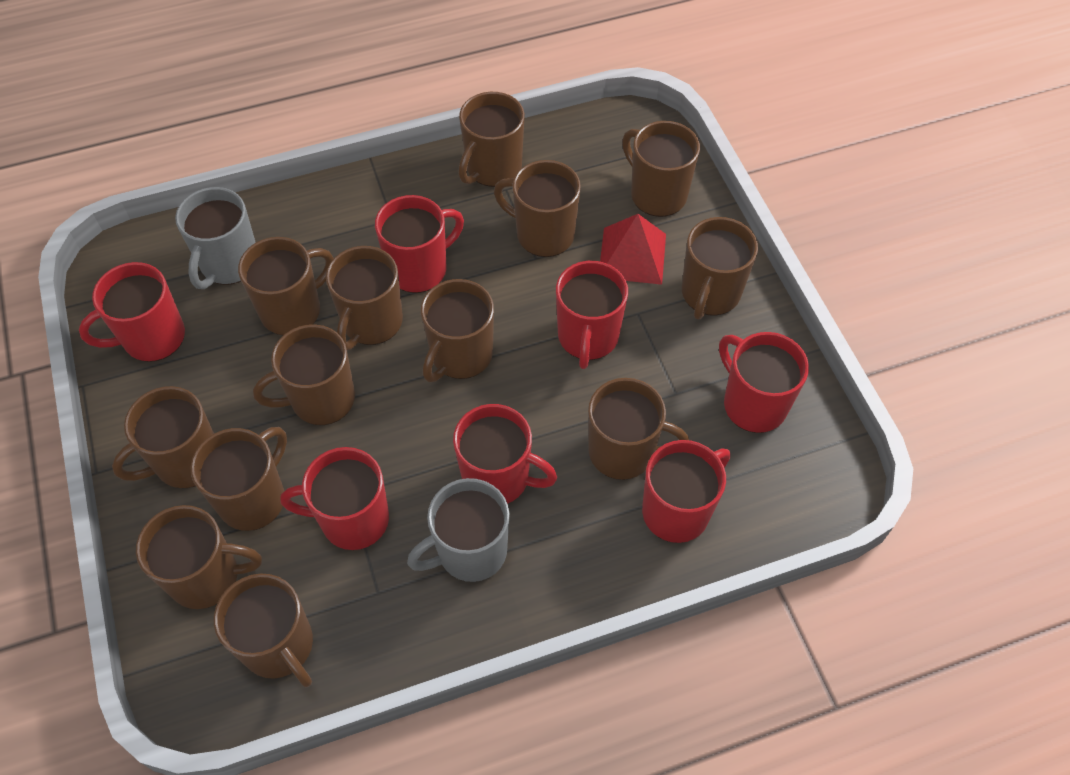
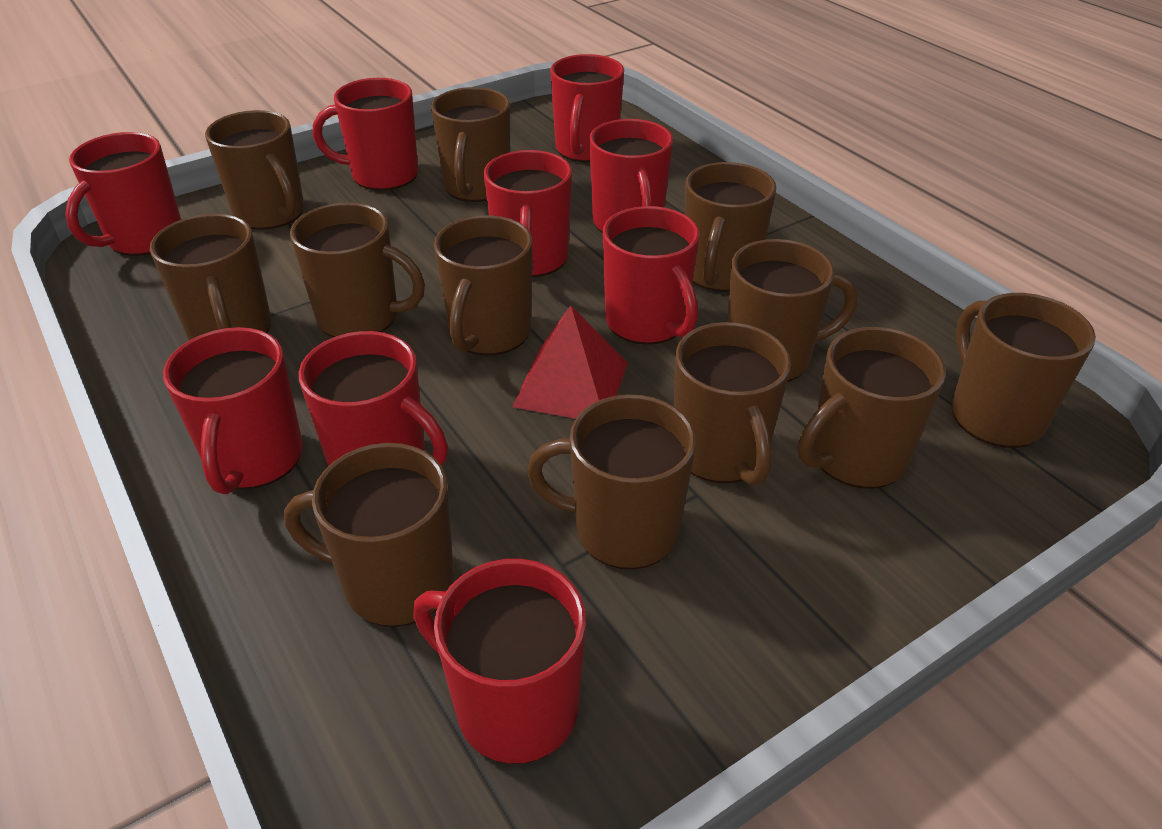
brown mug: 13 -> 12
grey mug: 2 -> 0
red mug: 7 -> 9

